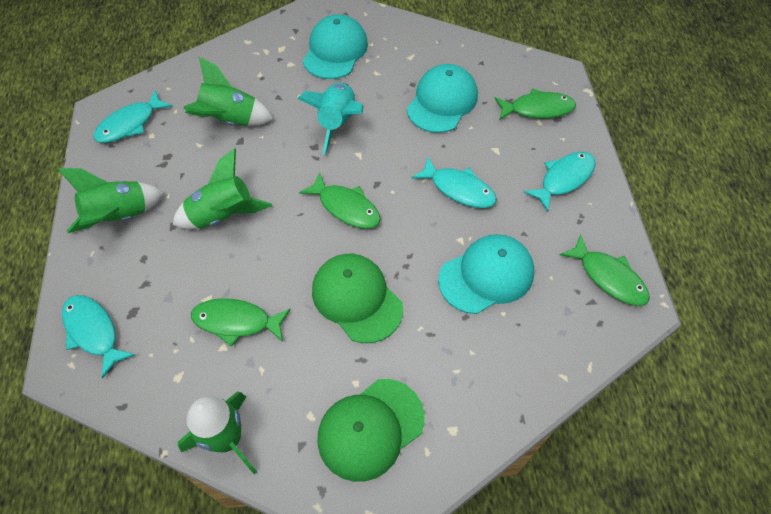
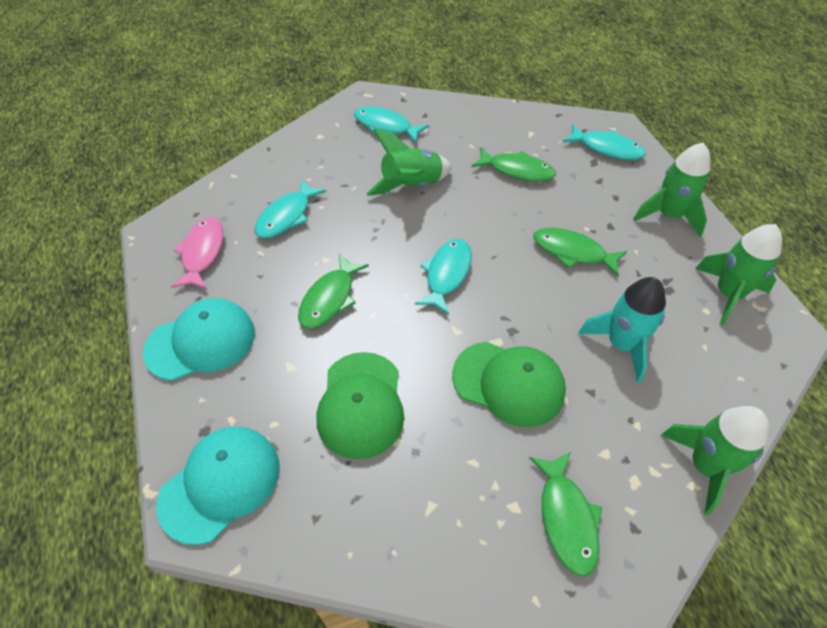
pink fish: 0 -> 1
turquoise cap: 3 -> 2

